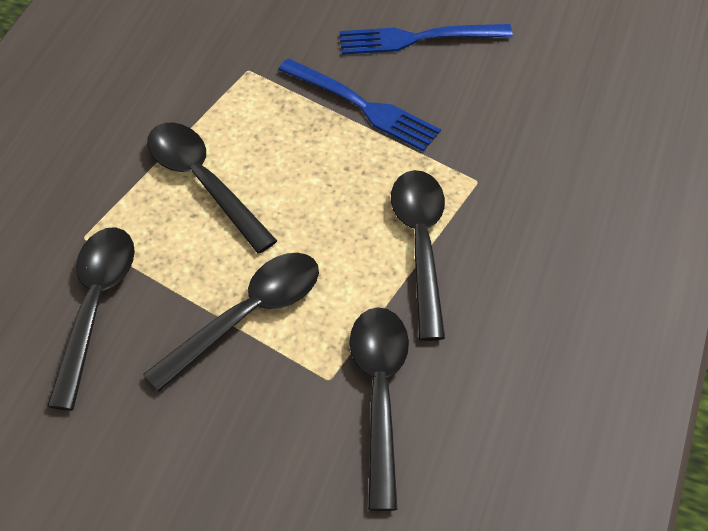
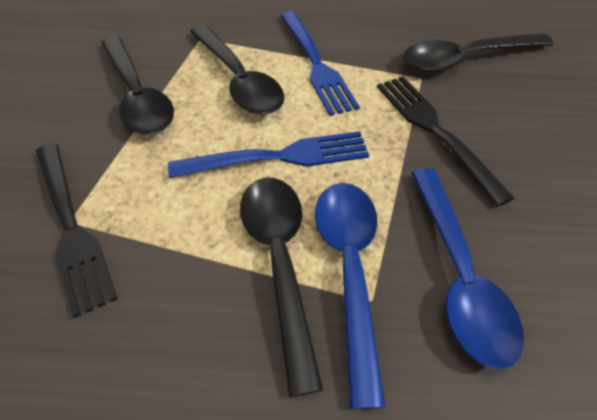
black fork: 0 -> 2
black spoon: 5 -> 4
blue spoon: 0 -> 2

